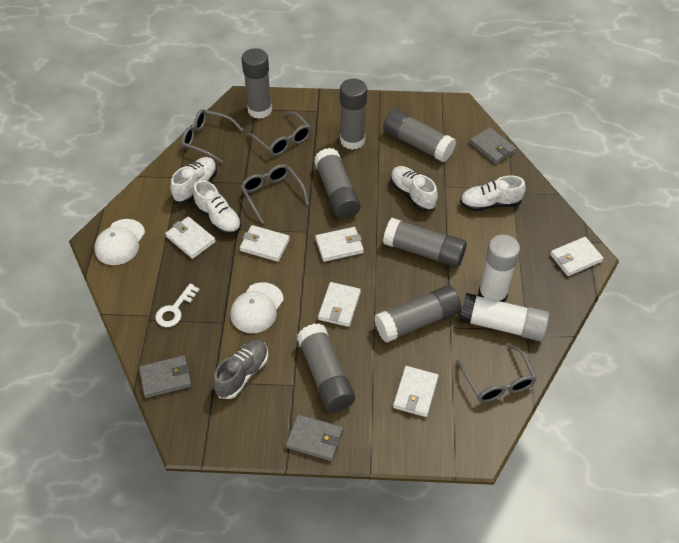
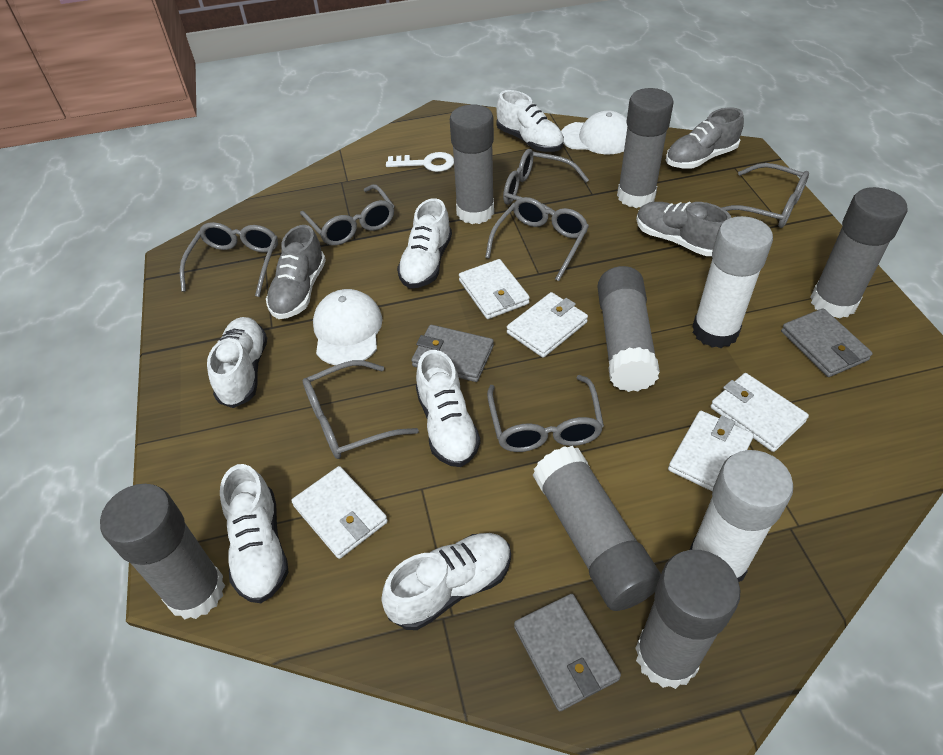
grey glasses: 4 -> 7
grey shoe: 1 -> 3
white shoe: 4 -> 6
white wallet: 6 -> 5

